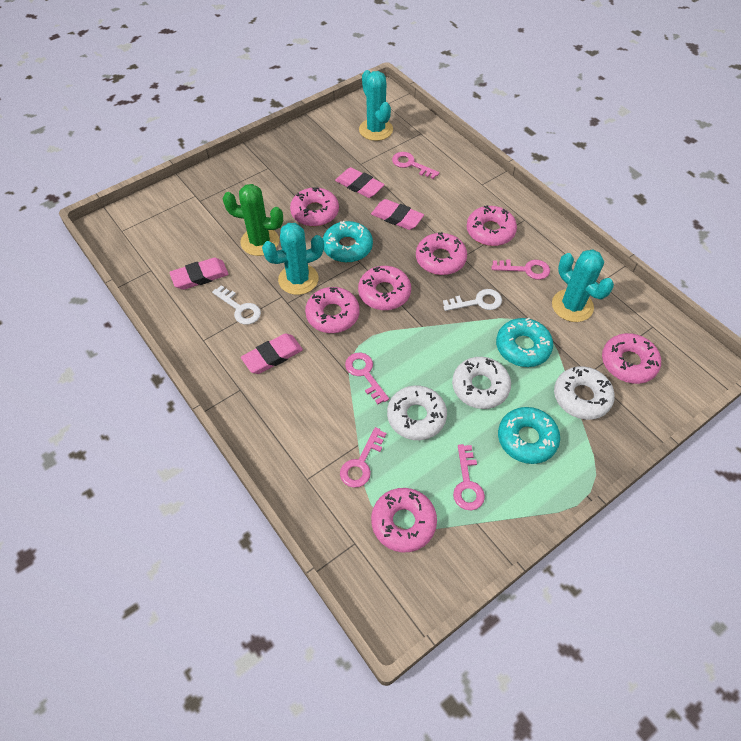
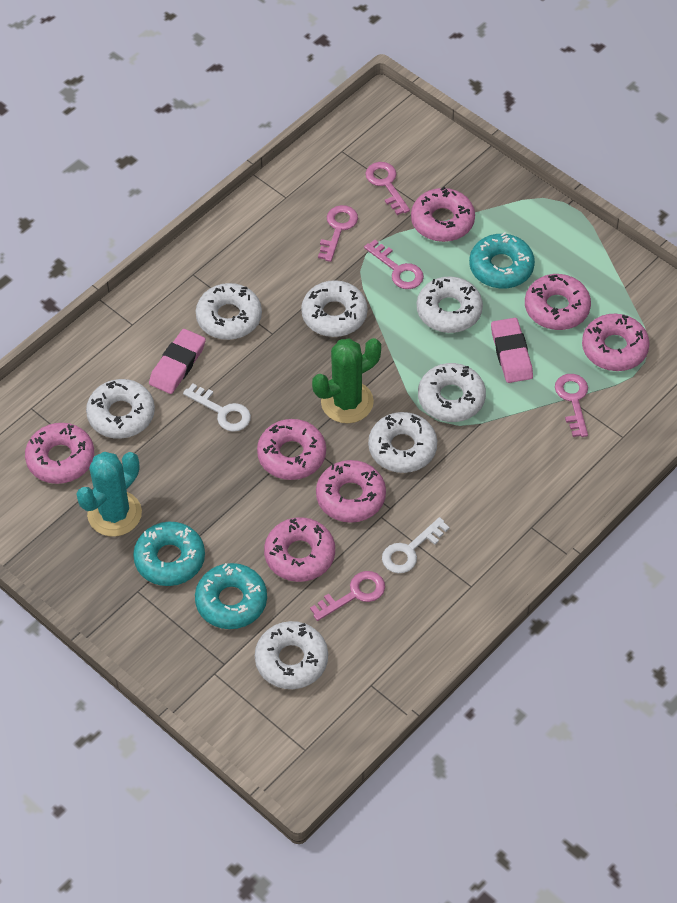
pink eraser: 4 -> 2
turquoise cactus: 3 -> 1
white donut: 3 -> 7

